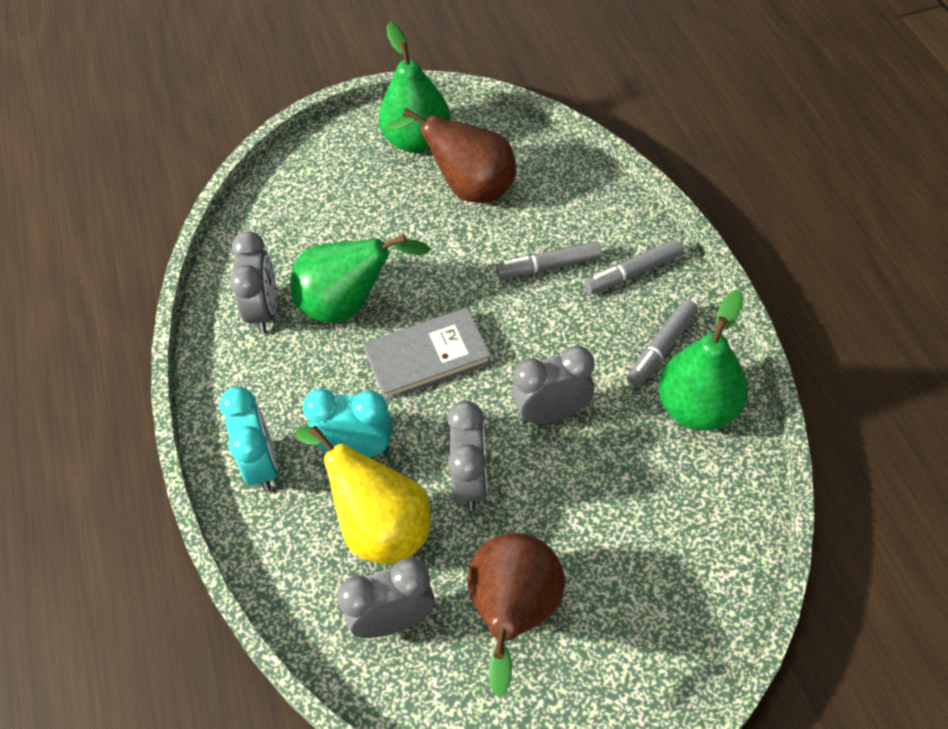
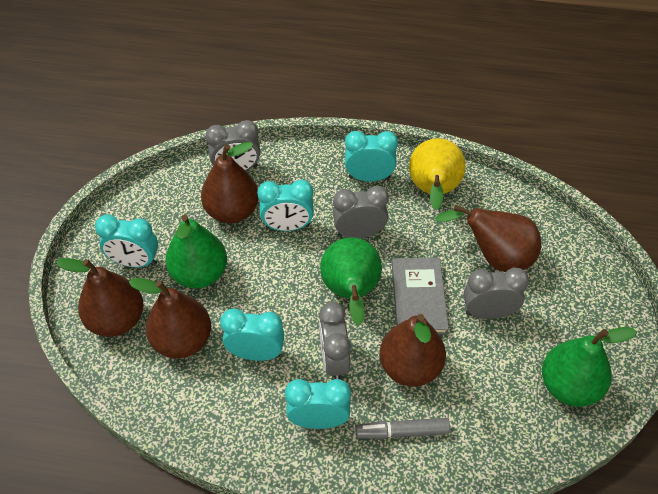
brown pear: 2 -> 5
grey marker: 3 -> 1
turquoise clock: 2 -> 5

